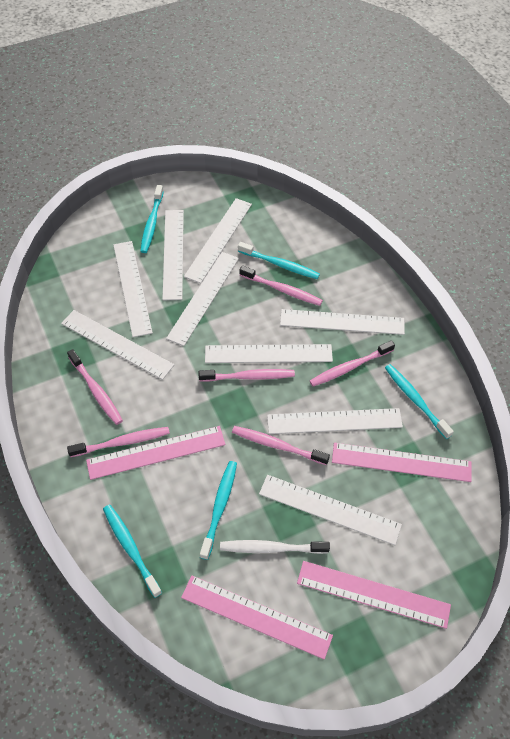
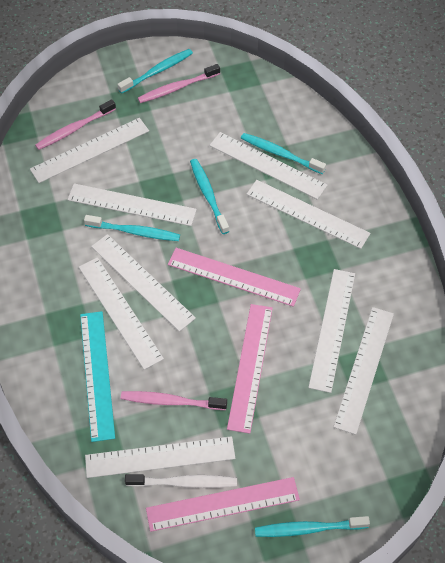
pink ruler: 4 -> 3
pink toothbrush: 6 -> 3
turquoise ruler: 0 -> 1

